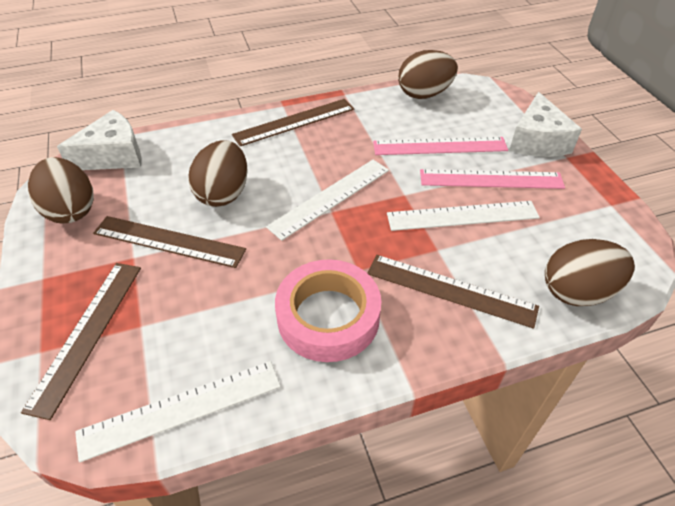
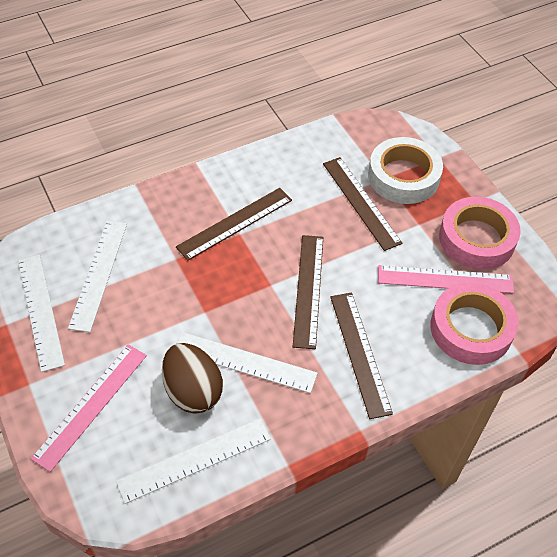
brown egg: 4 -> 1
pink tape: 1 -> 2
white cheese: 2 -> 0
white ruler: 3 -> 4
white tape: 0 -> 1

